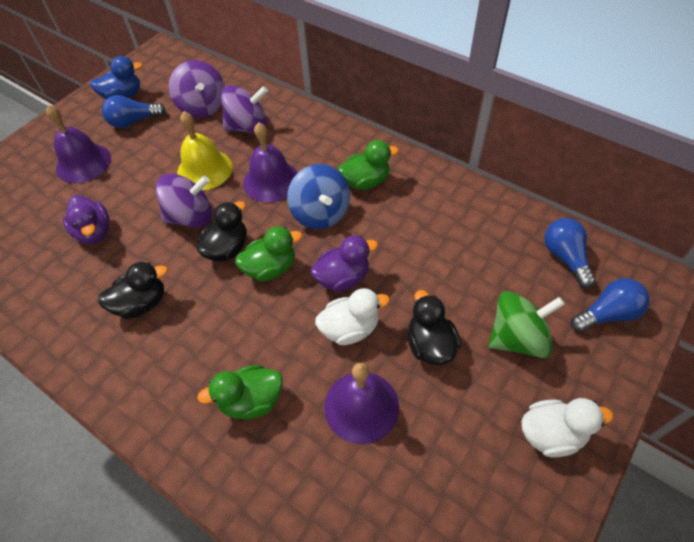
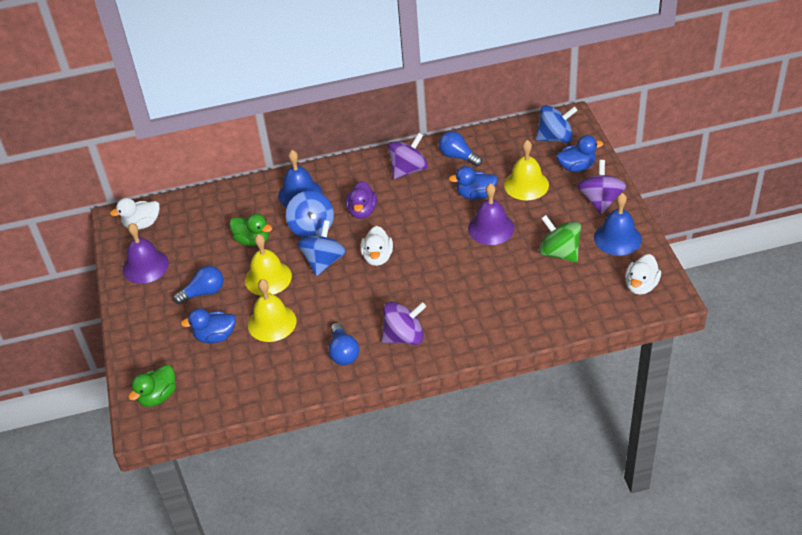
black duck: 3 -> 0
blue bell: 0 -> 2
blue duck: 1 -> 3
blue spinning top: 1 -> 3
green duck: 3 -> 2
purple bell: 3 -> 2
purple duck: 2 -> 1
white duck: 2 -> 3
yellow bell: 1 -> 3

